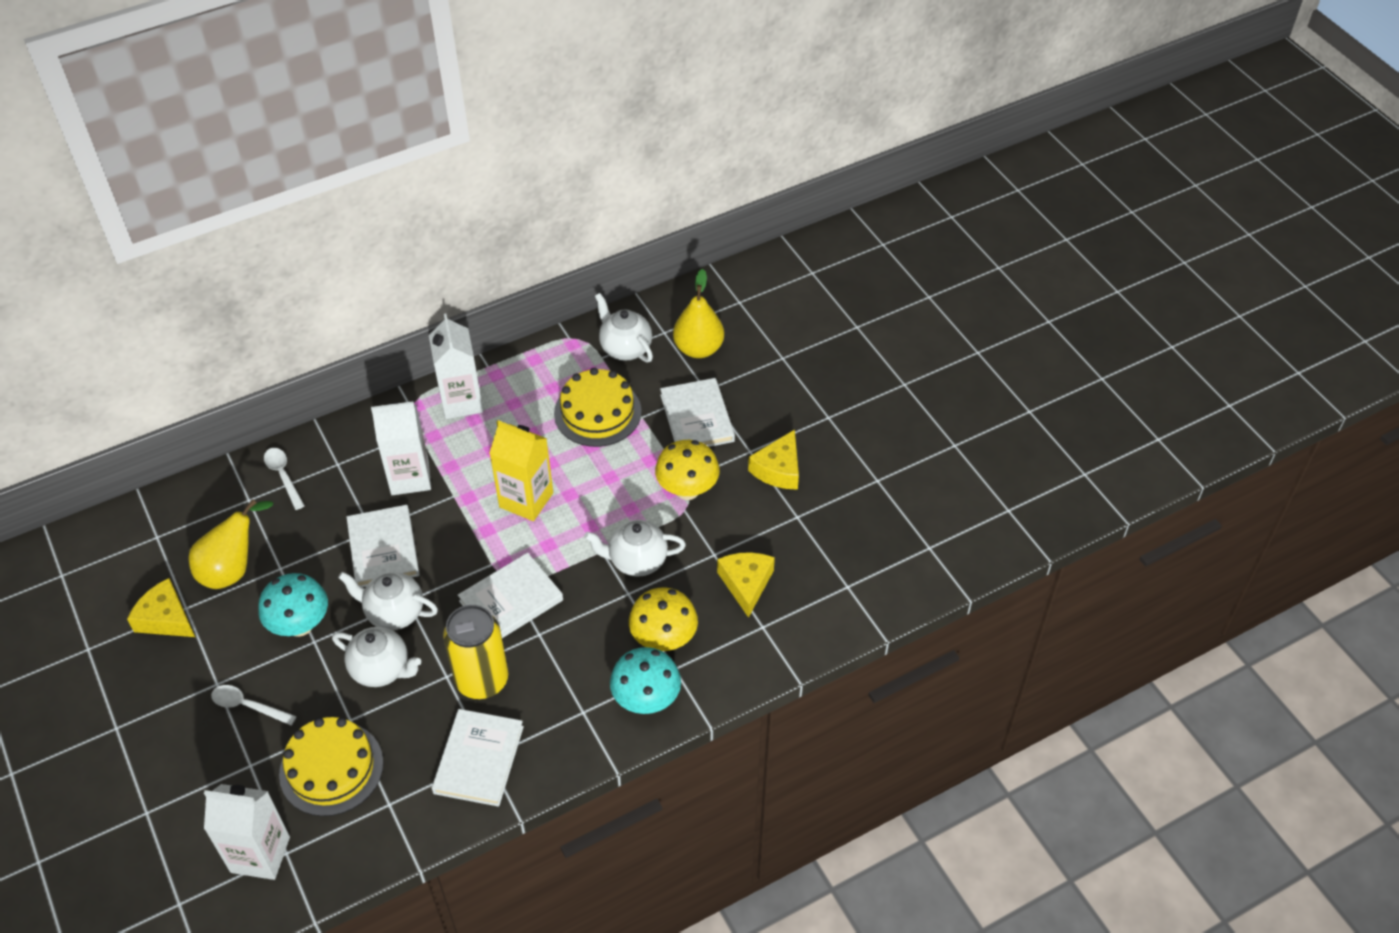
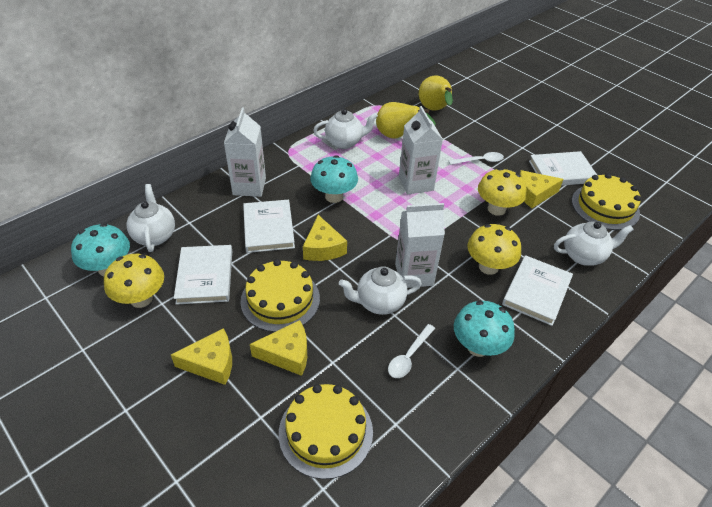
turquoise mushroom: 2 -> 3
yellow cake: 2 -> 3
yellow can: 1 -> 0
yellow carton: 1 -> 0
yellow cheese: 3 -> 4
yellow mushroom: 2 -> 3

